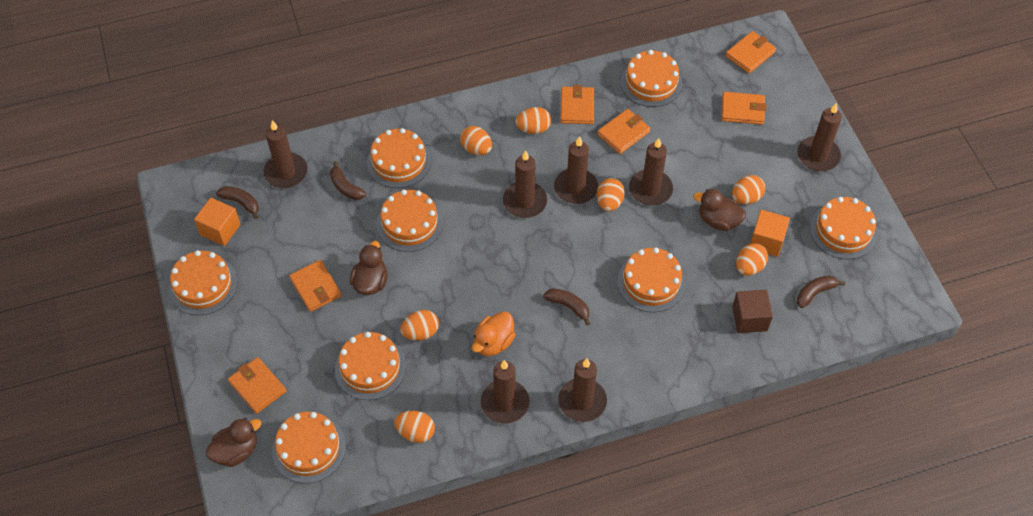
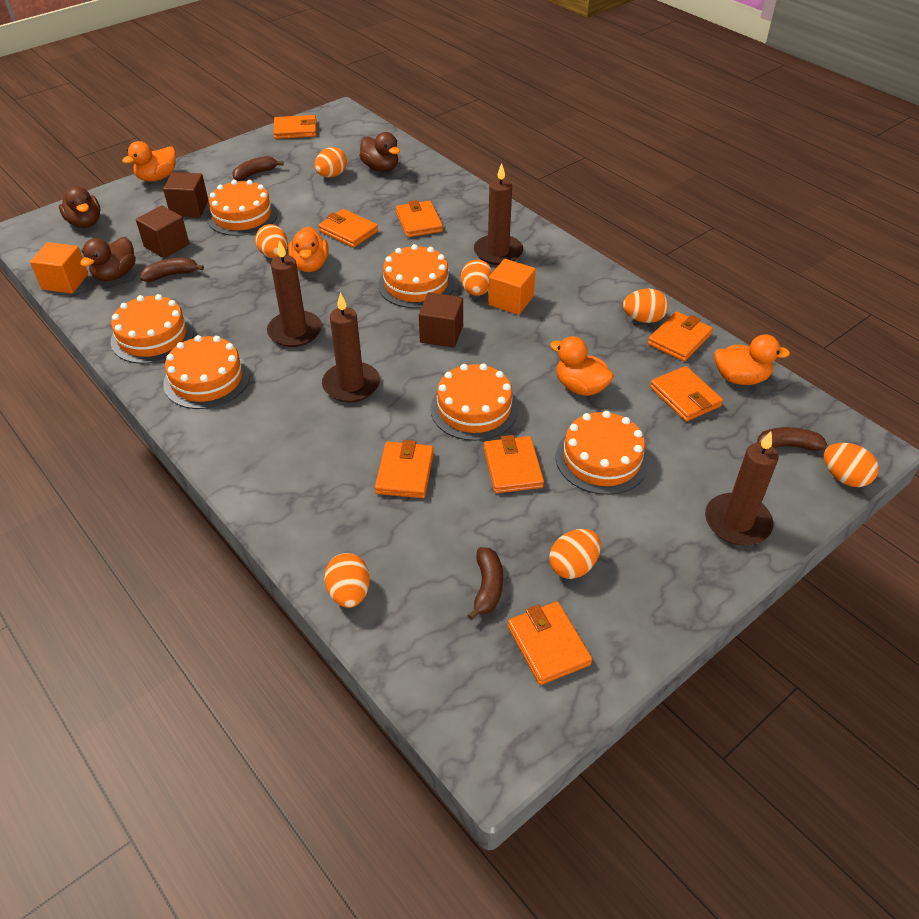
brown candle: 7 -> 4
brown cube: 1 -> 3
orange cake: 8 -> 6
orange duck: 1 -> 4
orange wallet: 6 -> 8

